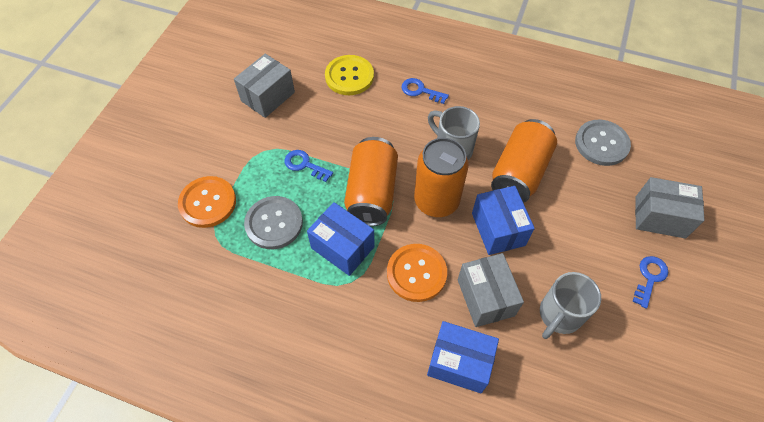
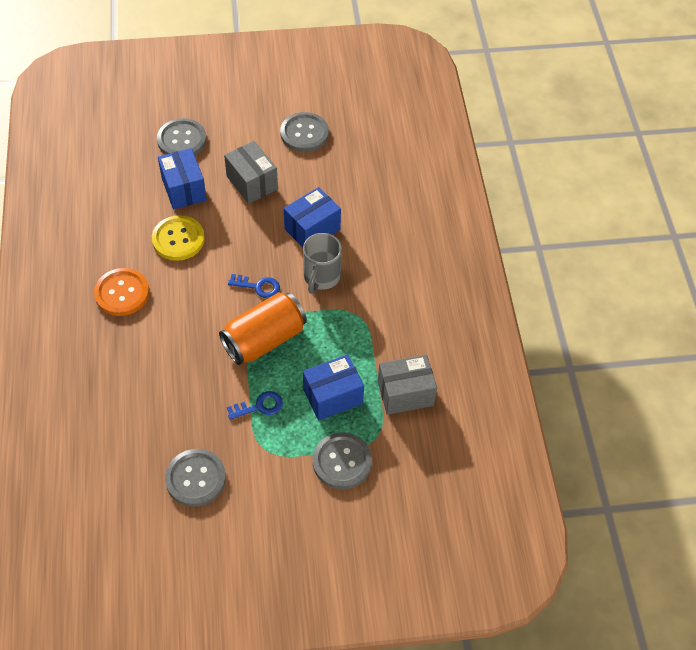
blue key: 3 -> 2
grey box: 3 -> 2
grey button: 2 -> 4
grey mug: 2 -> 1
orange button: 2 -> 1
orange can: 3 -> 1

